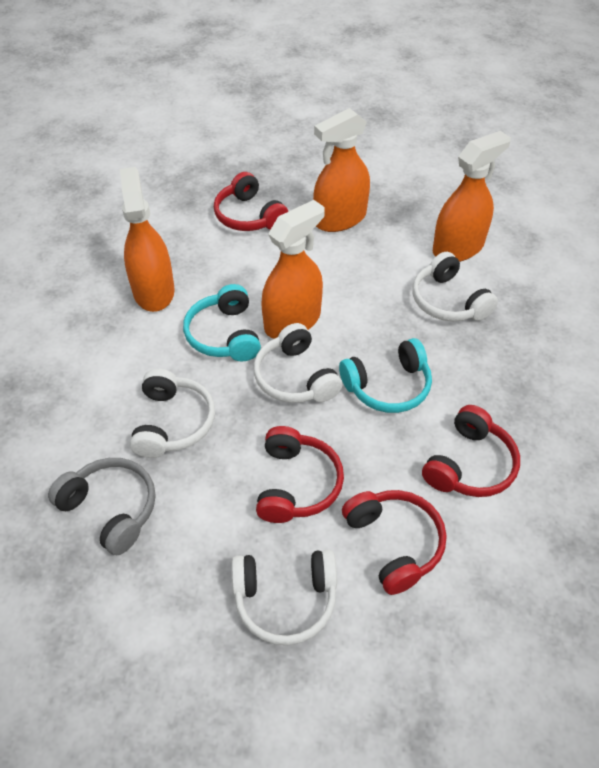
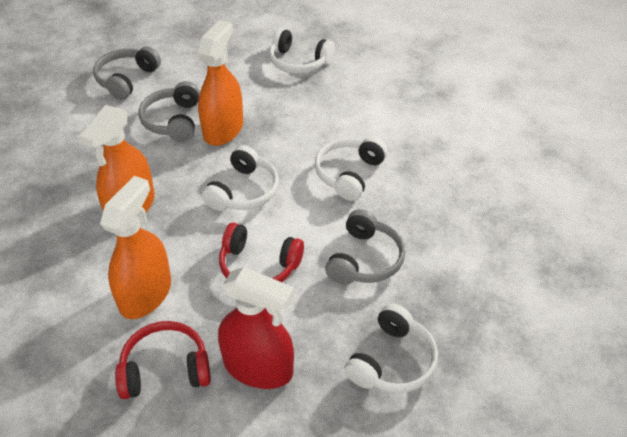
grey headphones: 1 -> 3
orange spray bottle: 4 -> 3
red headphones: 4 -> 2
red spray bottle: 0 -> 1
turquoise headphones: 2 -> 0

